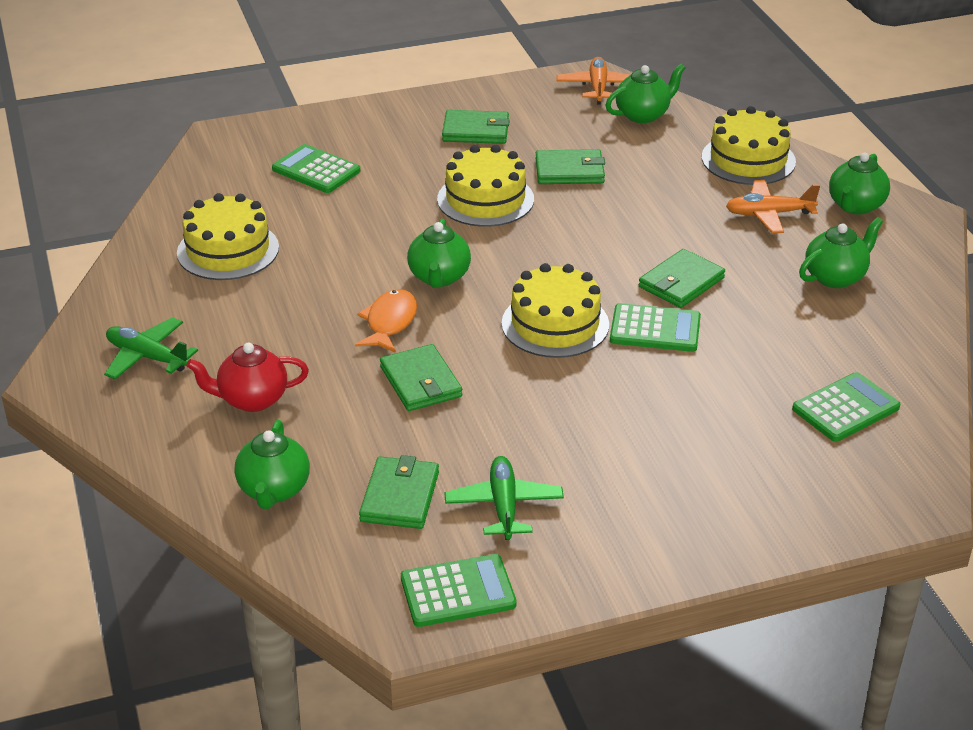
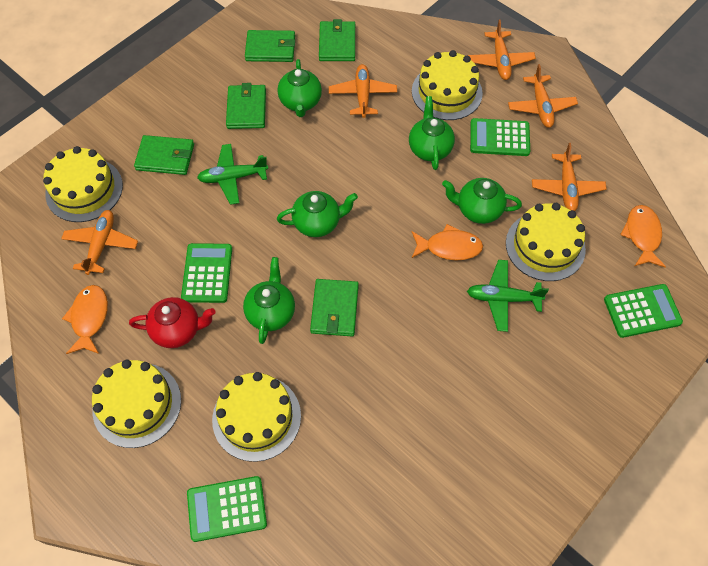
orange fish: 1 -> 3
orange plane: 2 -> 5
yellow cake: 4 -> 5

